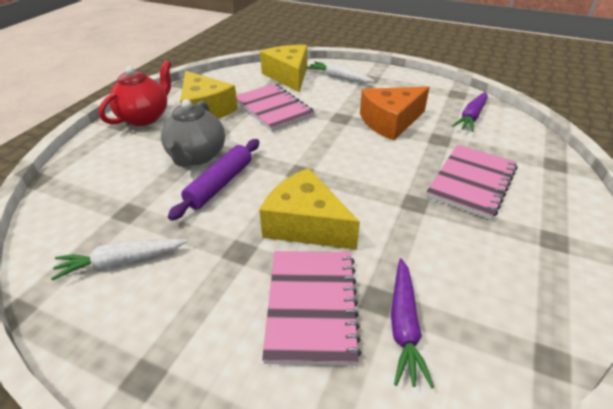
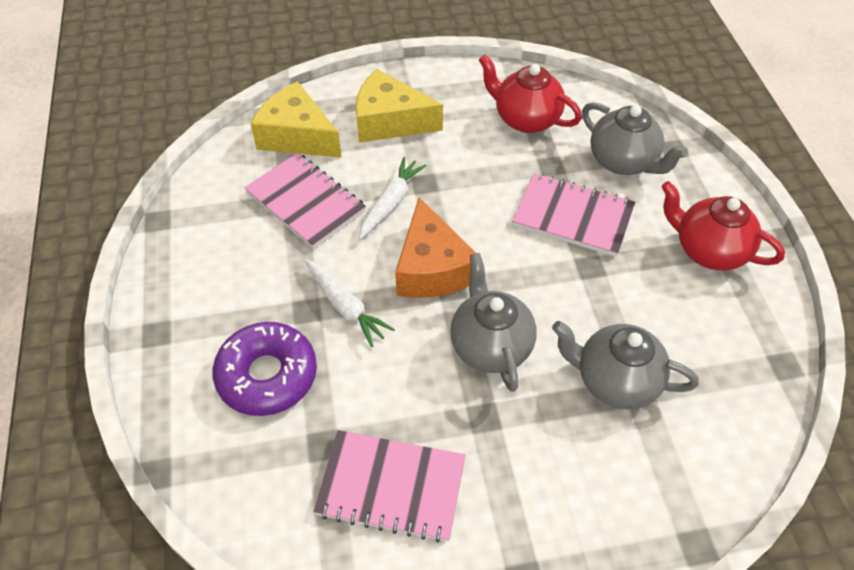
grey teapot: 1 -> 3
purple carrot: 2 -> 0
purple donut: 0 -> 1
purple rolling pin: 1 -> 0
red teapot: 1 -> 2
yellow cheese: 3 -> 2

